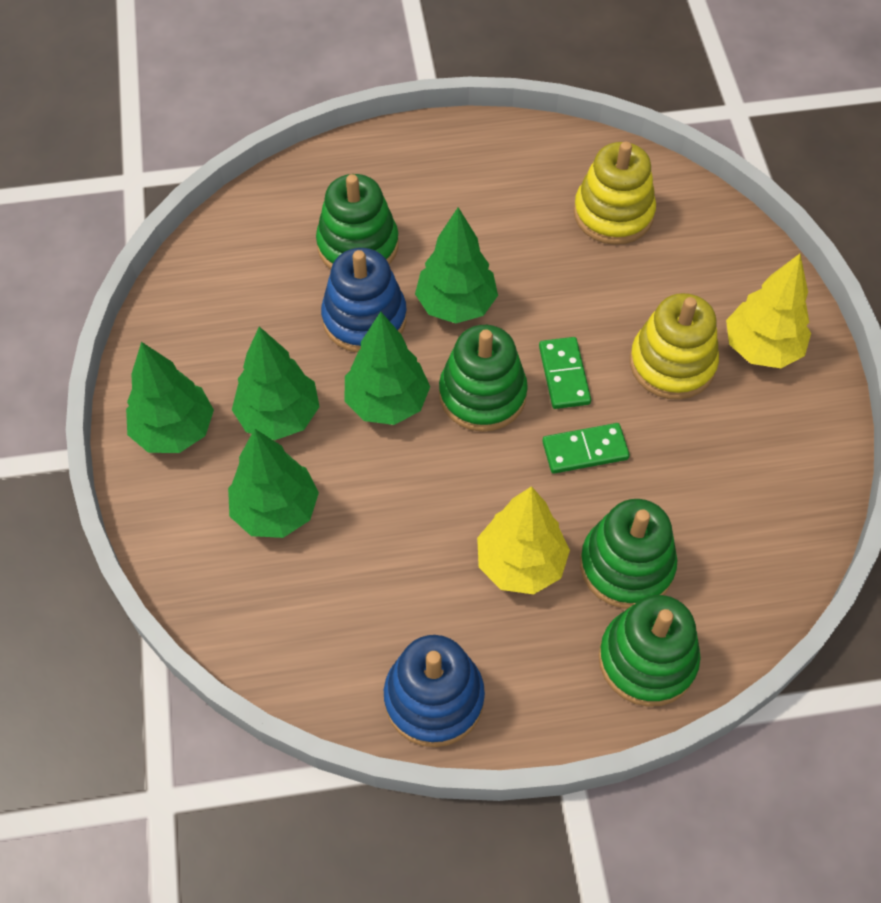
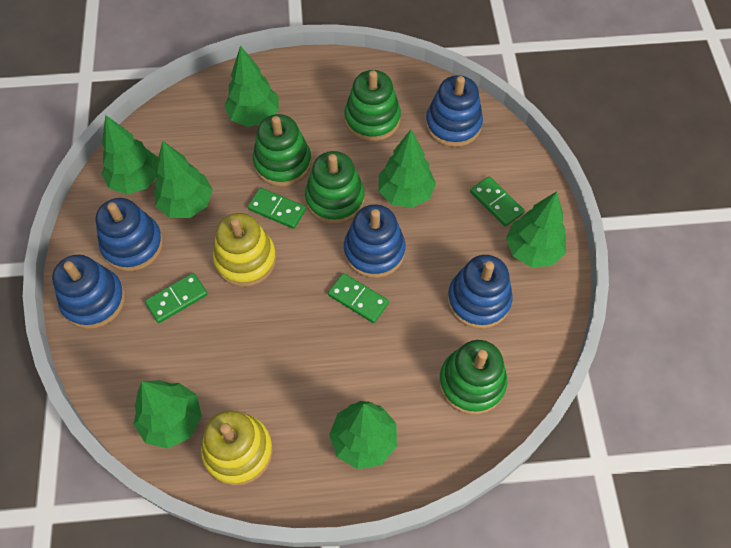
blue stacking toy: 2 -> 5
green domino: 2 -> 4
green tree: 5 -> 7
yellow tree: 2 -> 0

